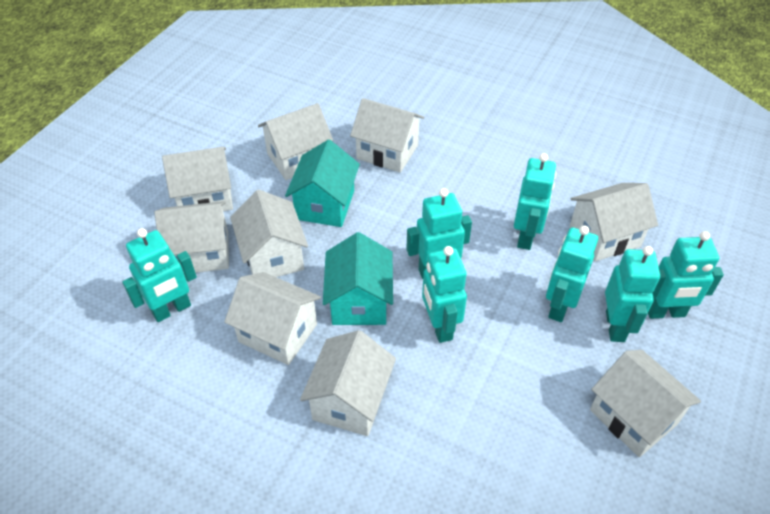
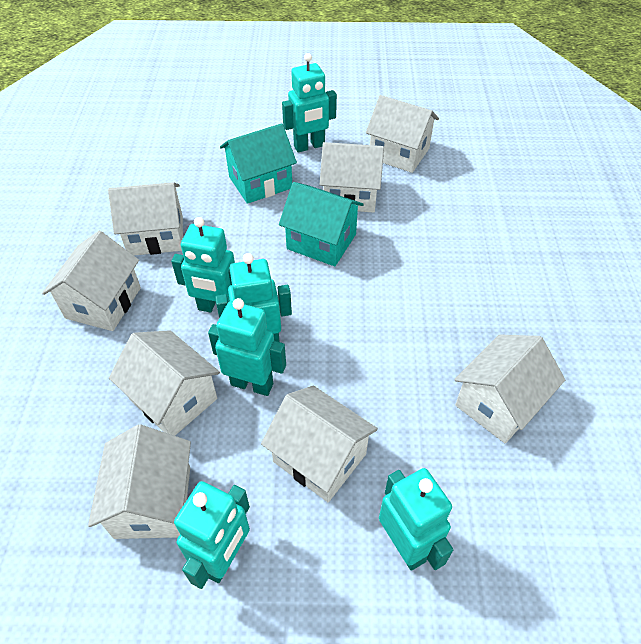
turquoise robot: 7 -> 6
white house: 9 -> 8

